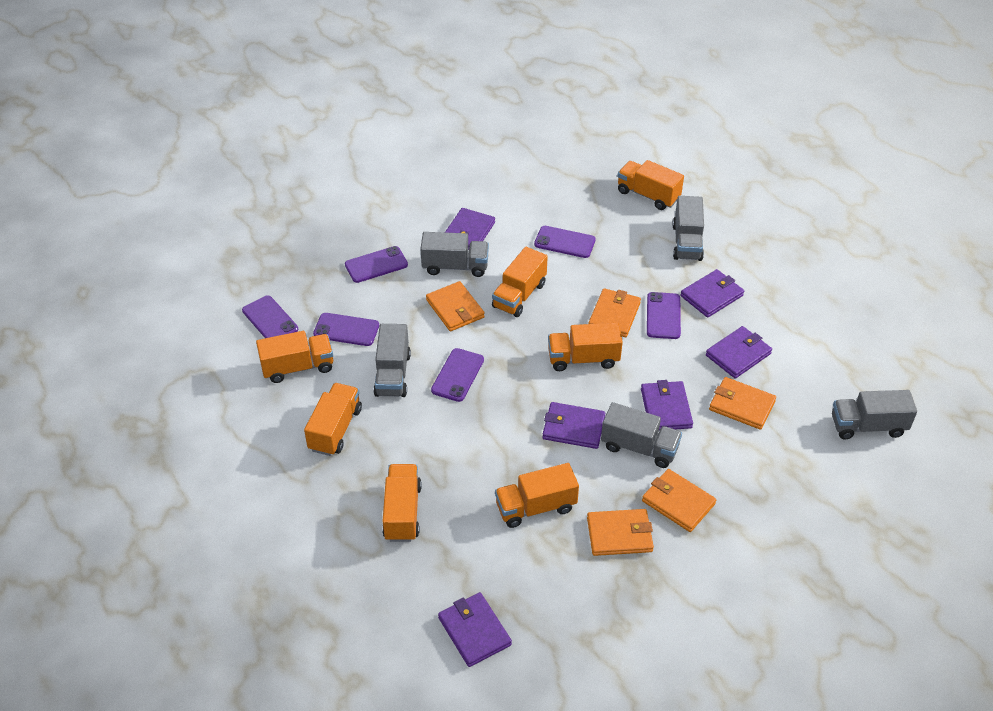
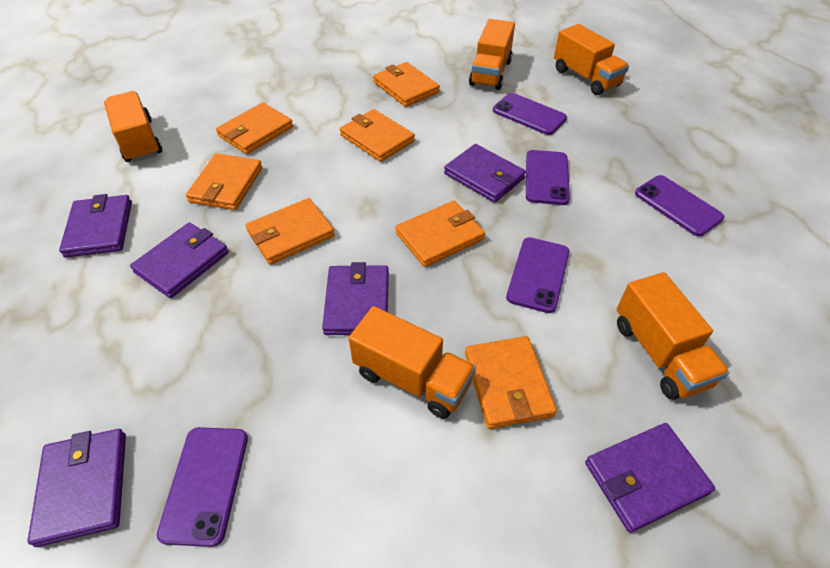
grey truck: 5 -> 0
orange truck: 7 -> 5
orange wallet: 5 -> 7
purple phone: 6 -> 5

